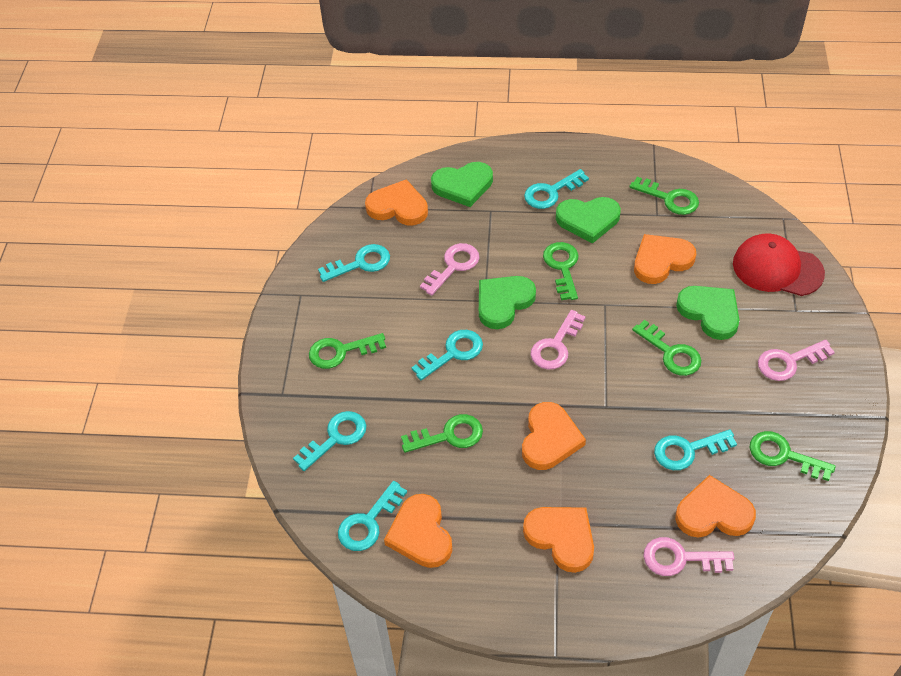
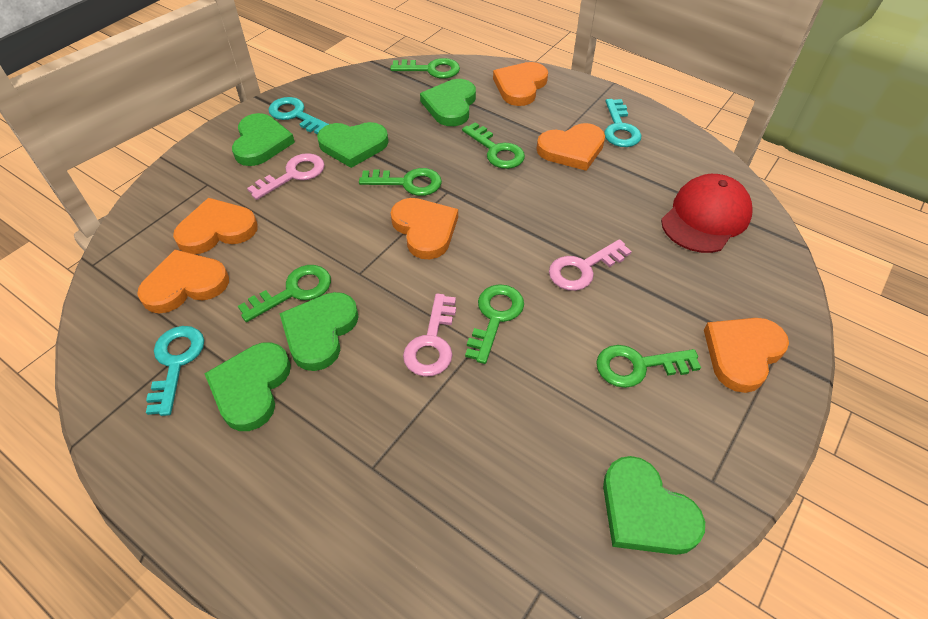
green heart: 4 -> 6
pink key: 4 -> 3
turquoise key: 6 -> 3

